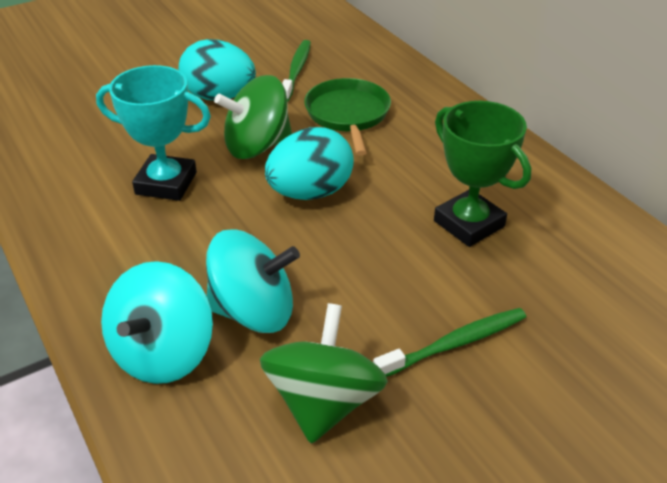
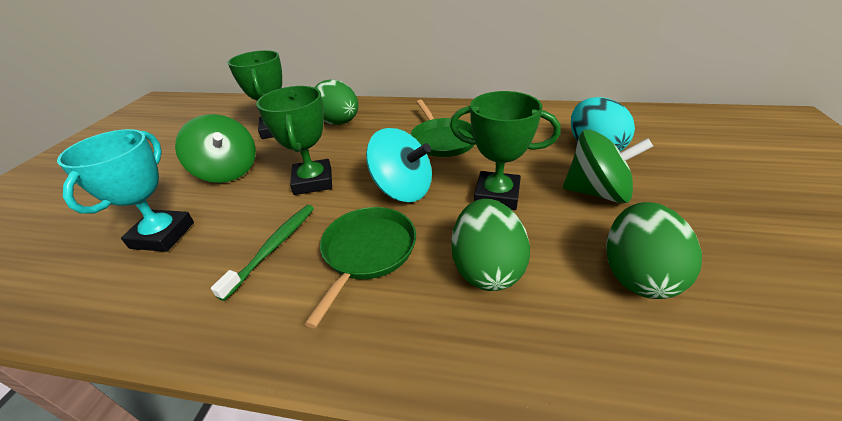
green egg: 0 -> 3
green pan: 1 -> 2
green toothbrush: 2 -> 1
green trophy: 1 -> 3
turquoise egg: 2 -> 1
turquoise spinning top: 2 -> 1

